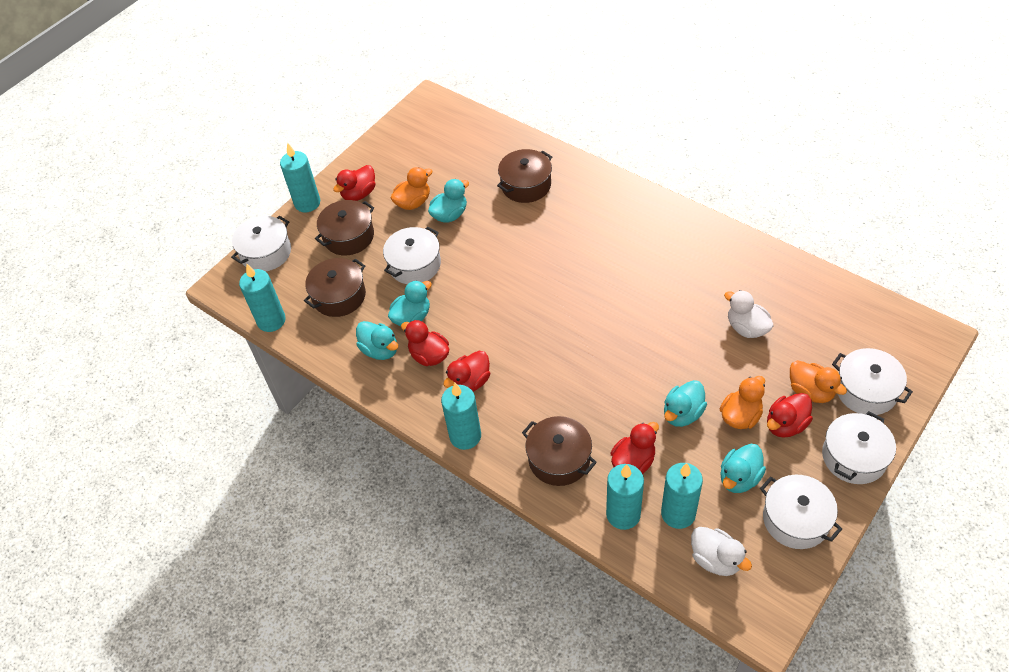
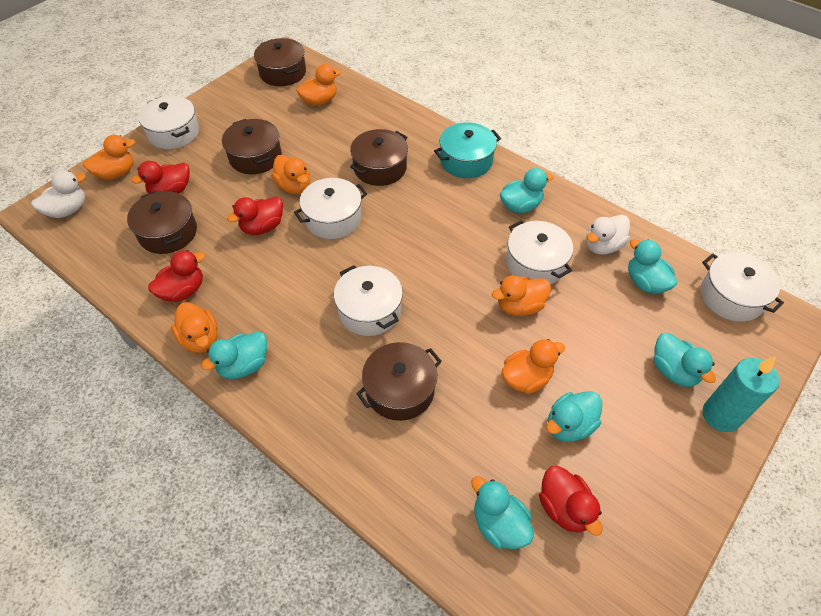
brown pot: 4 -> 5
orange duck: 3 -> 6
red duck: 5 -> 4
turquoise candle: 5 -> 1
turquoise duck: 5 -> 6
turquoise pot: 0 -> 1

